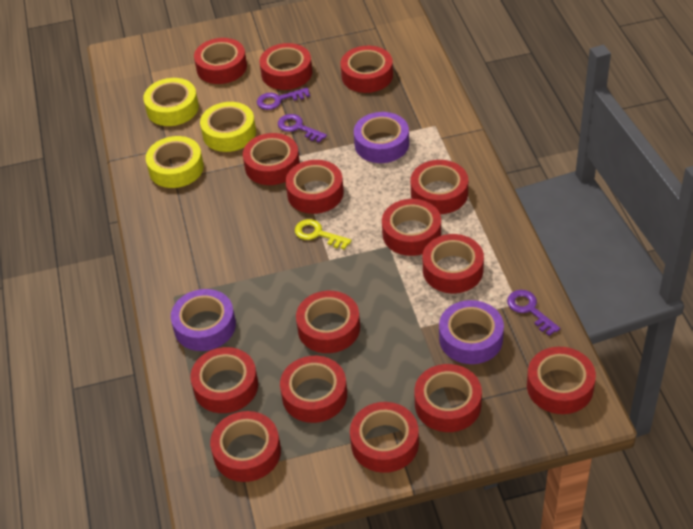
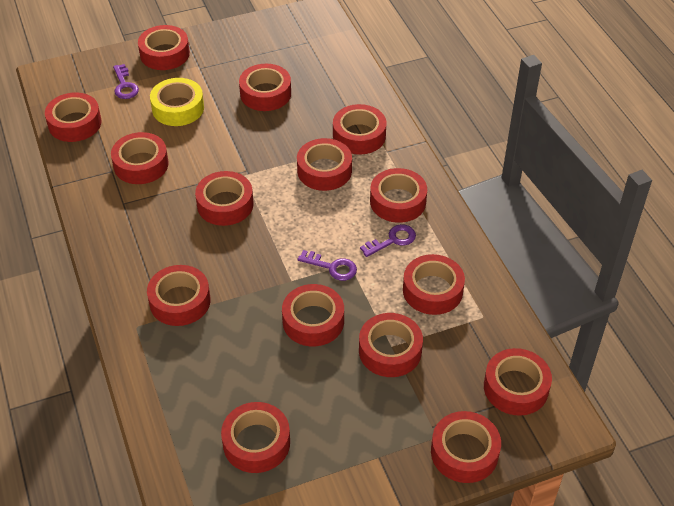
purple tape: 3 -> 0
yellow key: 1 -> 0
yellow tape: 3 -> 1

